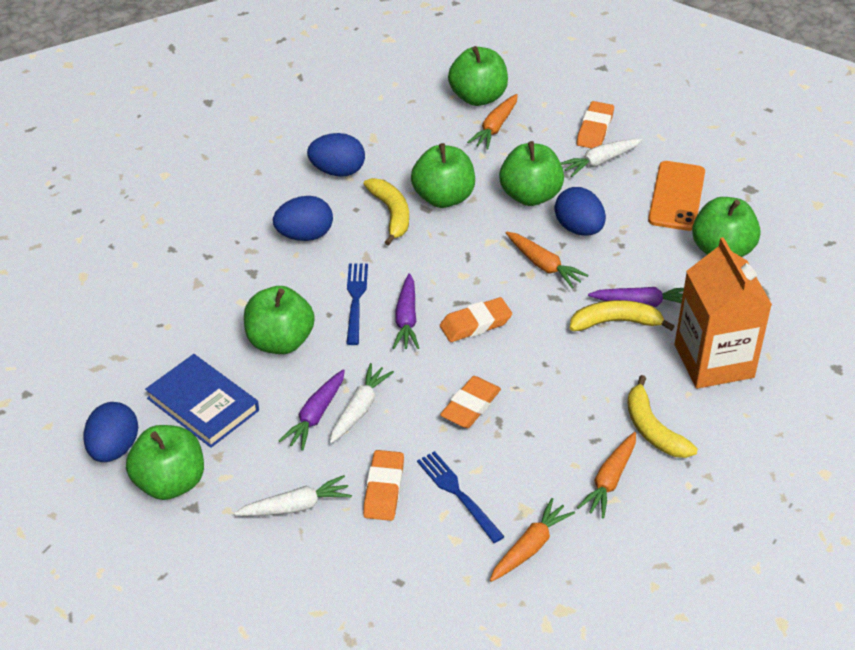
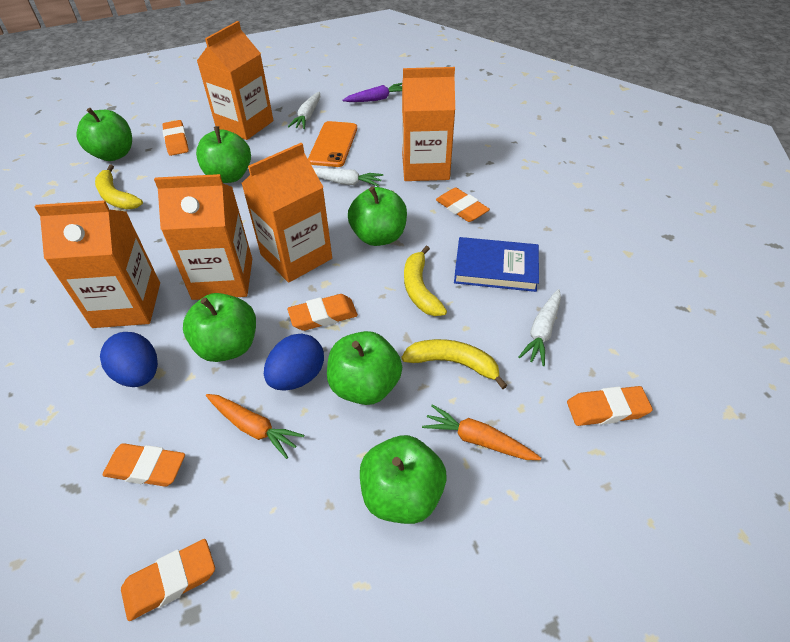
blue egg: 4 -> 2
blue fork: 2 -> 0
orange carrot: 4 -> 2
orange carton: 1 -> 5
orange eraser: 4 -> 6
purple carrot: 3 -> 1

